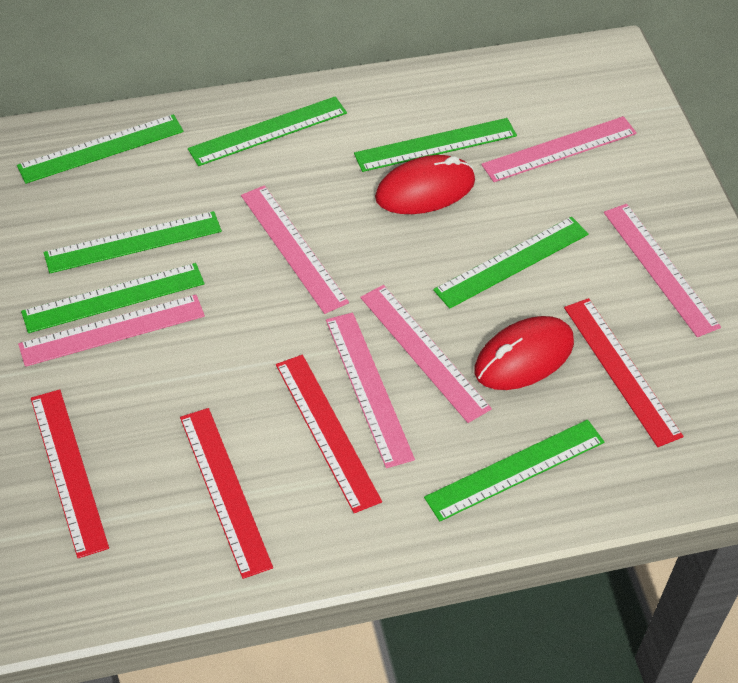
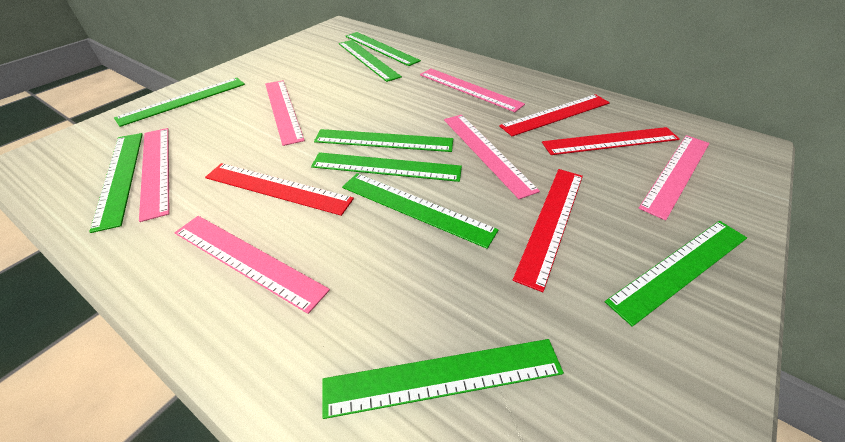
green ruler: 7 -> 9
red mouse: 2 -> 0

